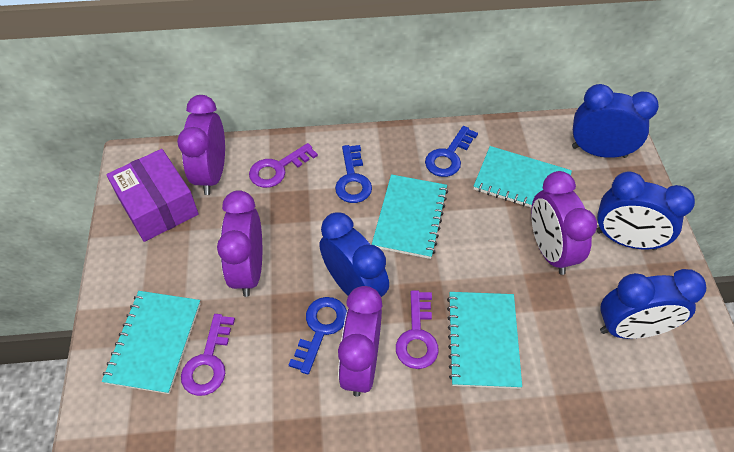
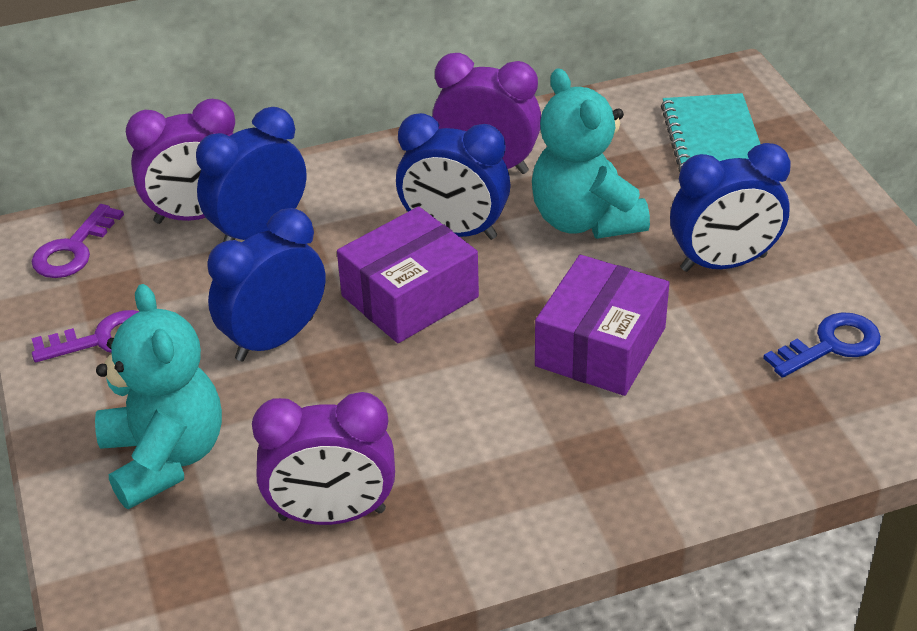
blue key: 3 -> 1
purple box: 1 -> 2
purple clock: 4 -> 3
purple key: 3 -> 2
turquoise notebook: 4 -> 1
turquoise teddy bear: 0 -> 2

